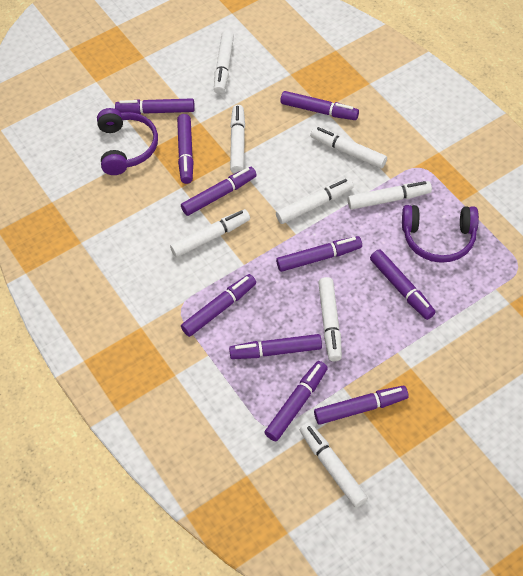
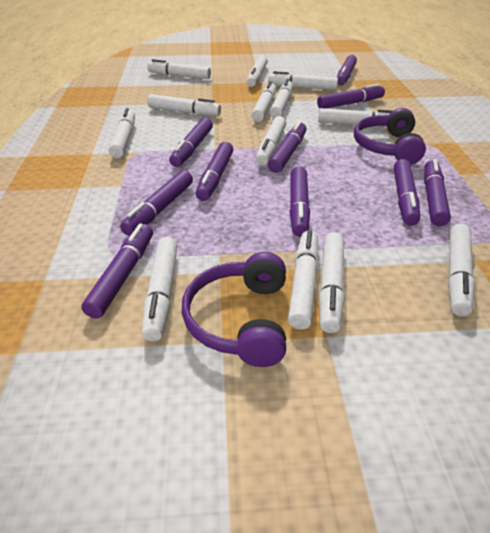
white marker: 8 -> 13

